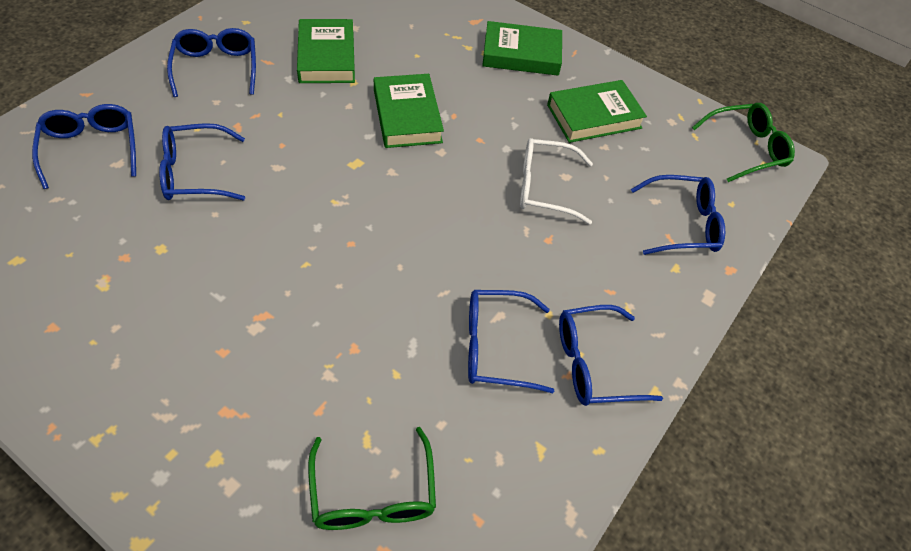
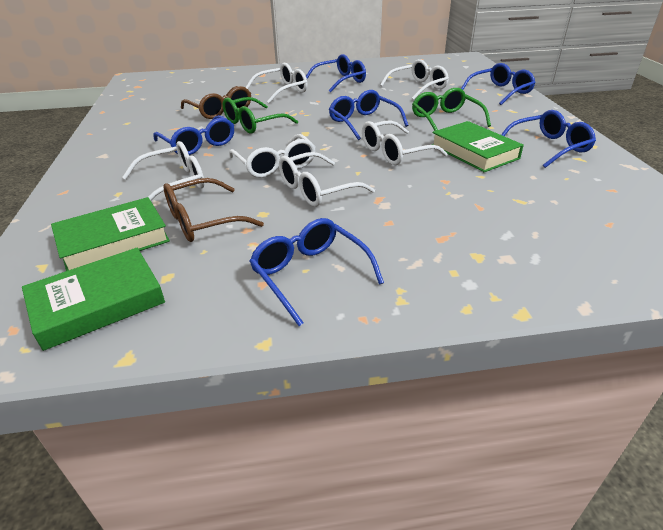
brown glasses: 0 -> 2
green book: 4 -> 3
white glasses: 1 -> 6

